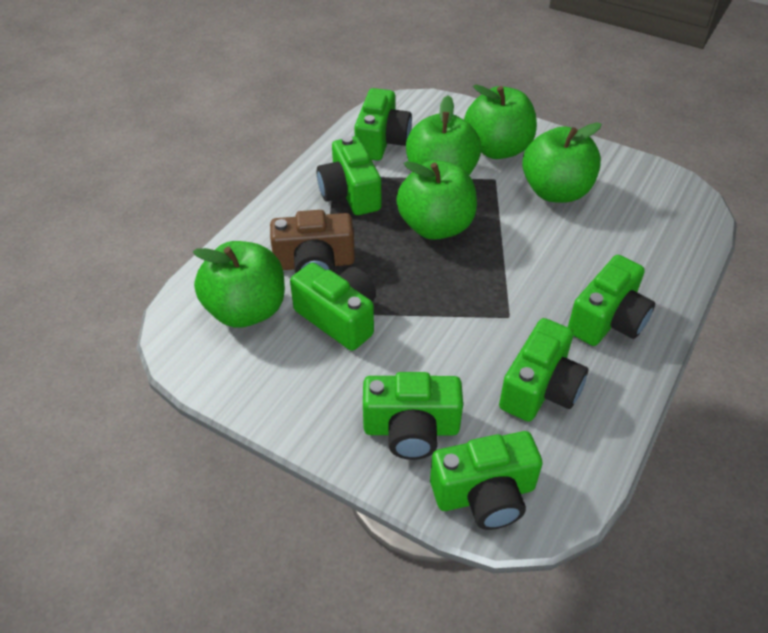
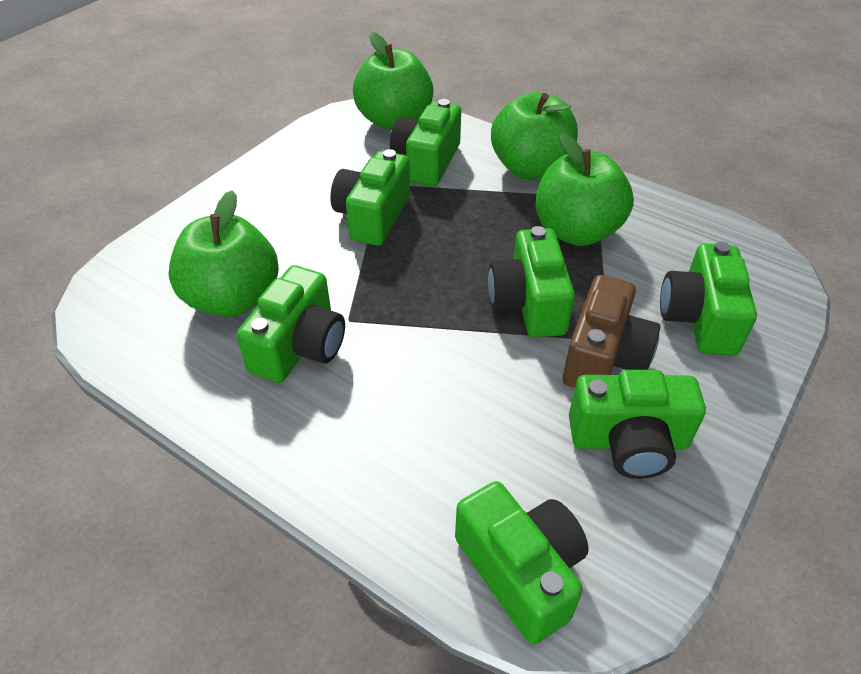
green apple: 5 -> 4

